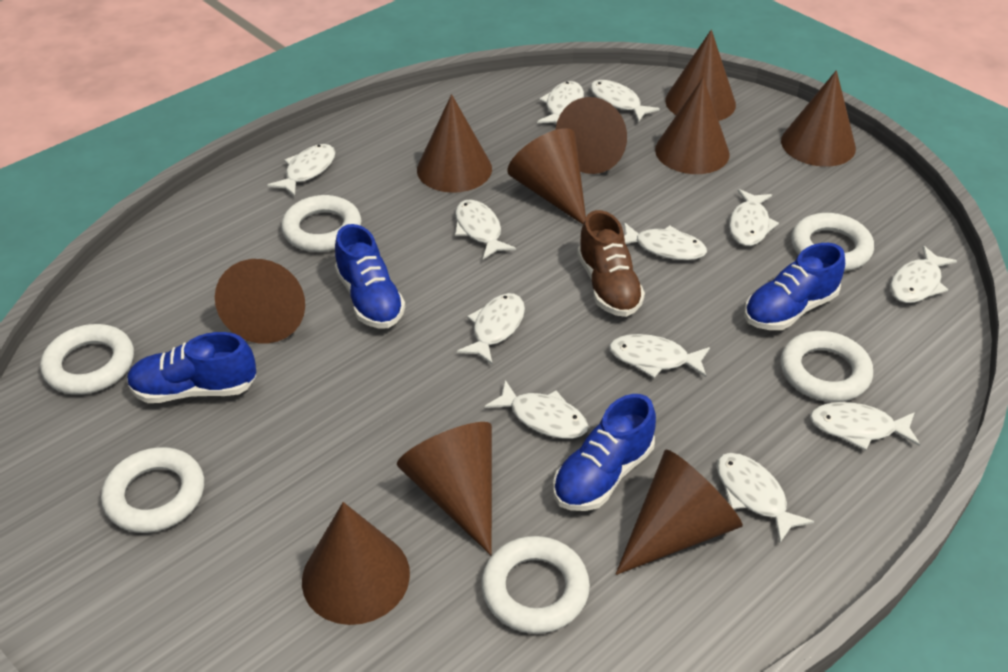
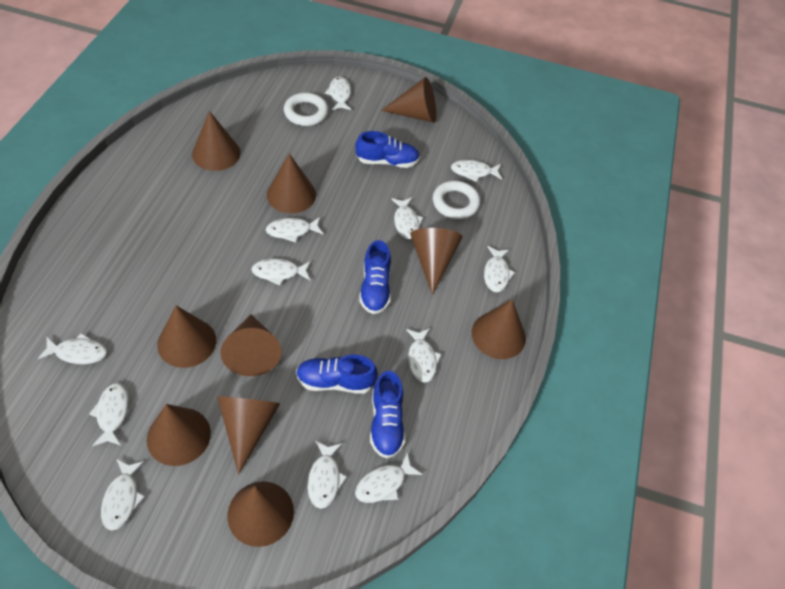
brown shoe: 1 -> 0
white ring: 6 -> 2

